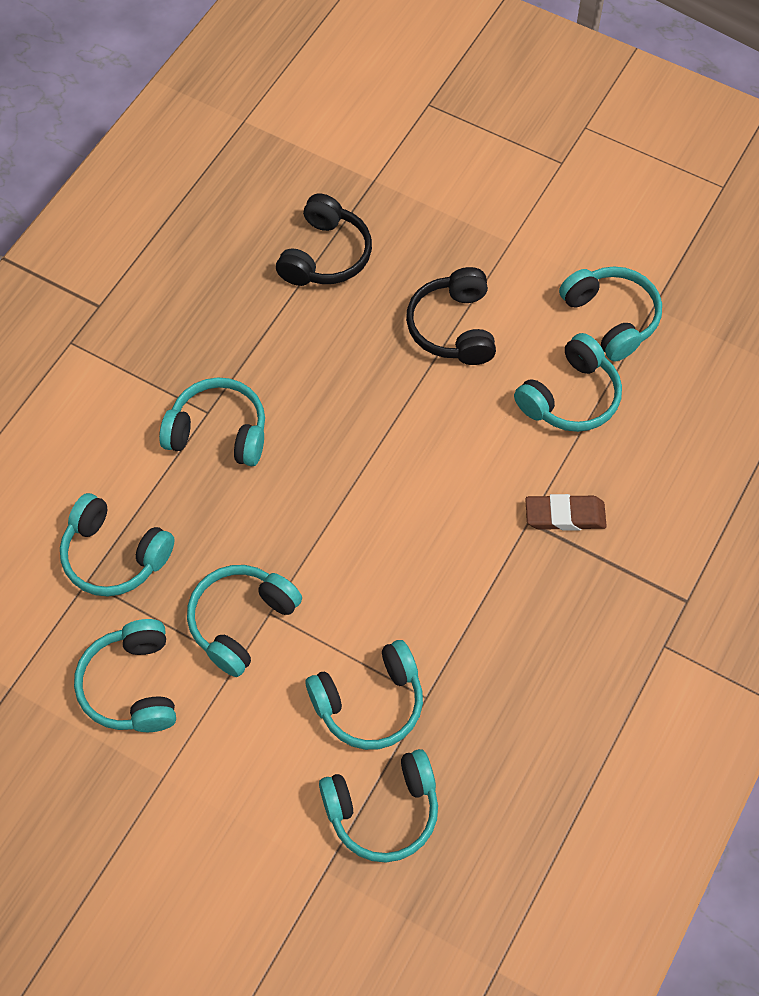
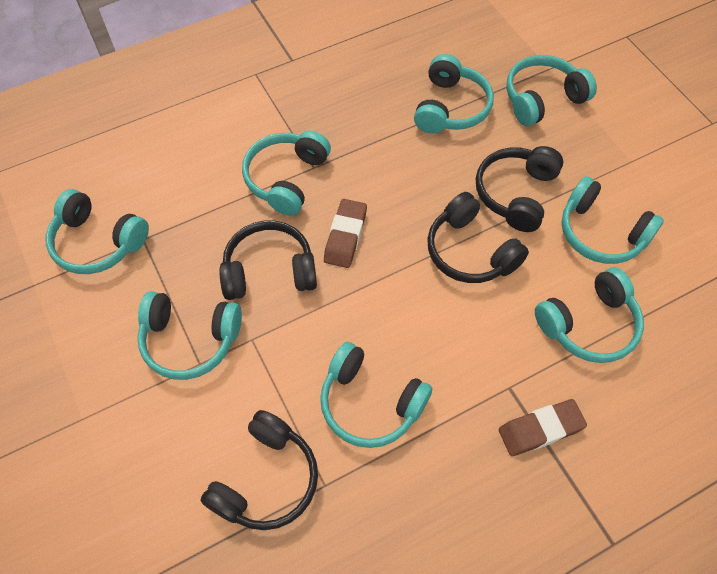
black headphones: 2 -> 4
brown eraser: 1 -> 2

